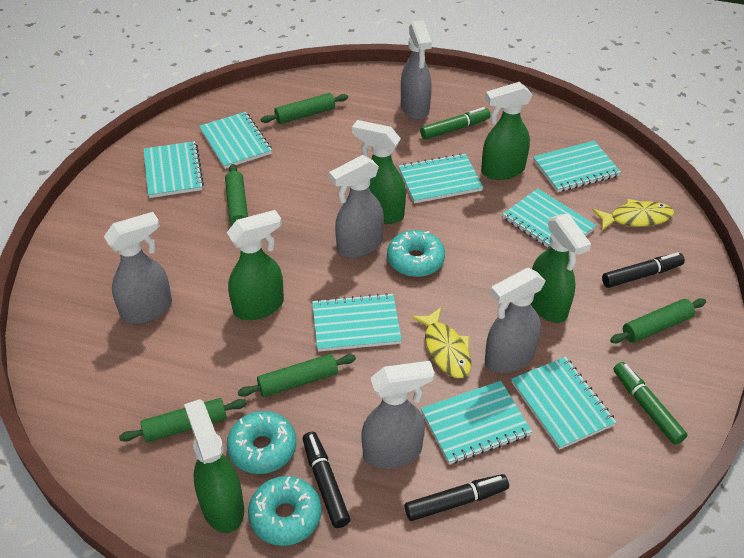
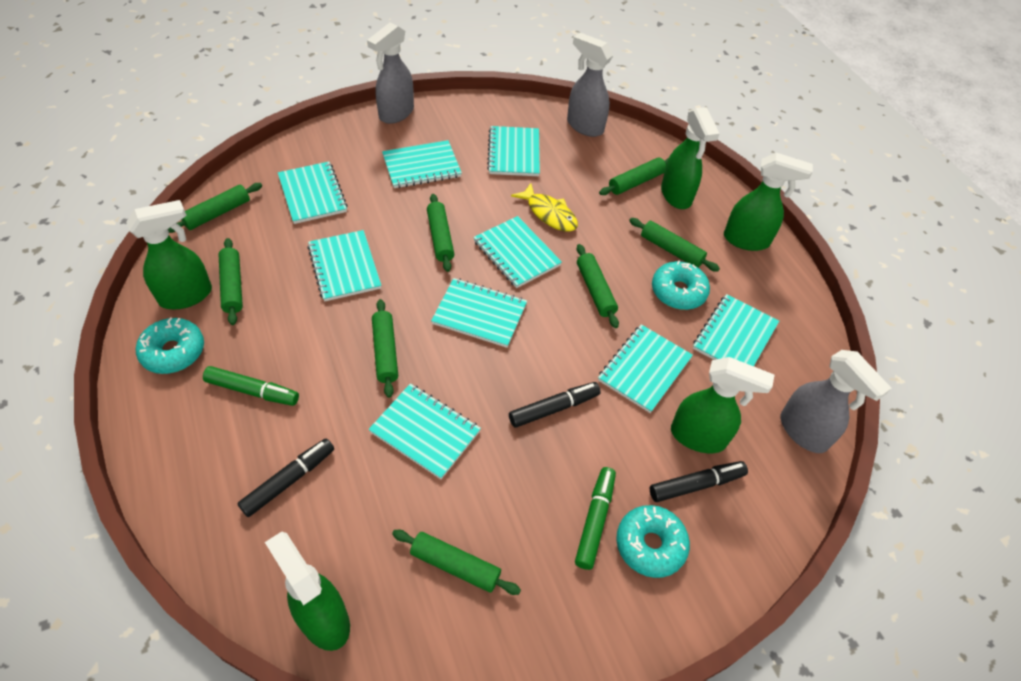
green rolling pin: 5 -> 8
grey spray bottle: 5 -> 3
turquoise notebook: 8 -> 9
yellow fish: 2 -> 1

